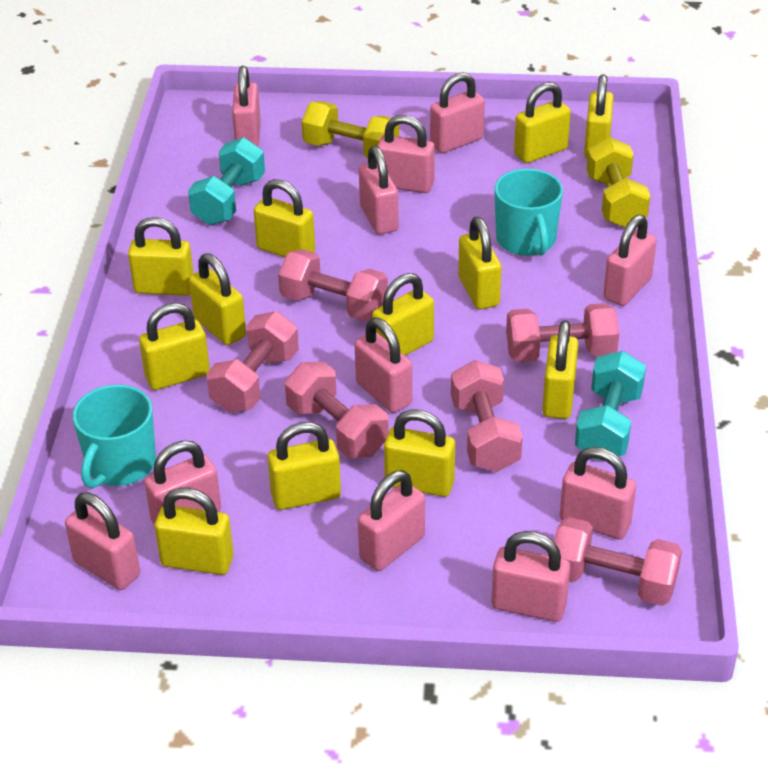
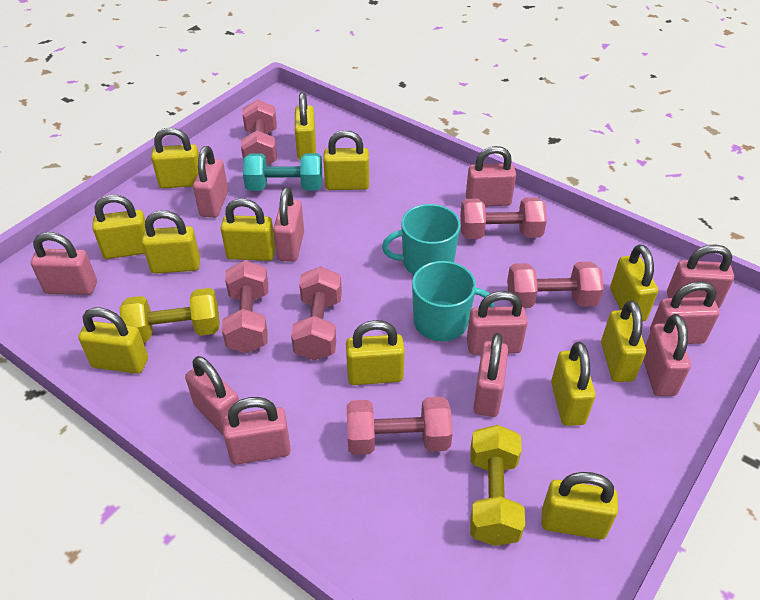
turquoise dumbbell: 2 -> 1

